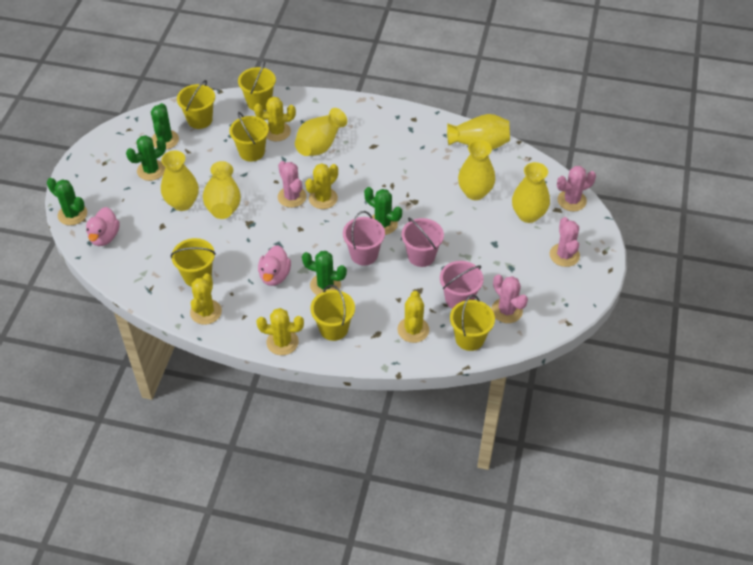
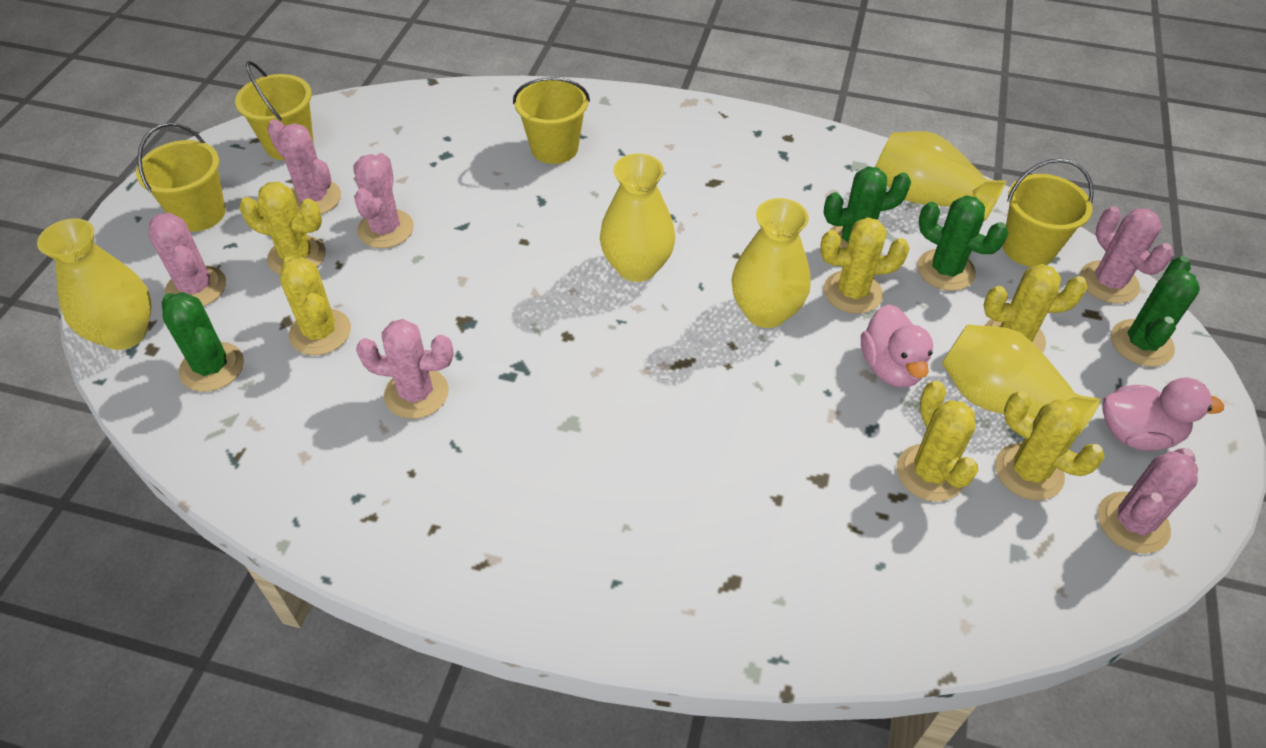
green cactus: 5 -> 4
pink bucket: 3 -> 0
pink cactus: 4 -> 6
yellow bucket: 6 -> 4
yellow cactus: 5 -> 6
yellow vase: 6 -> 5

